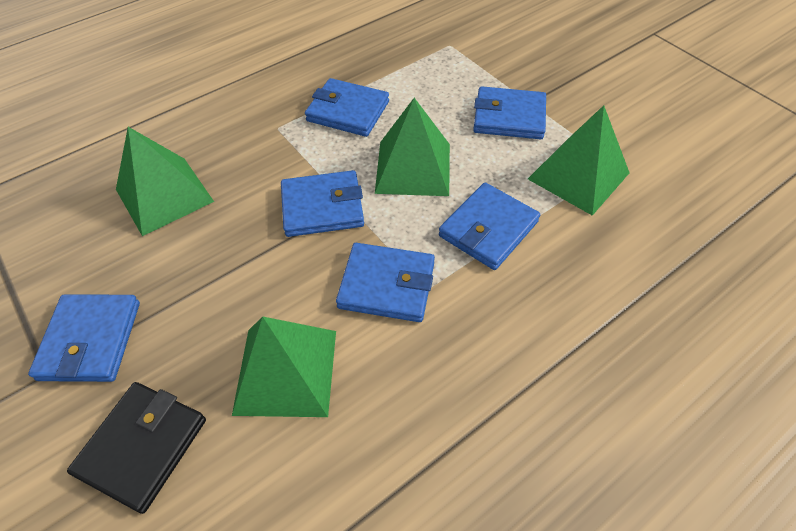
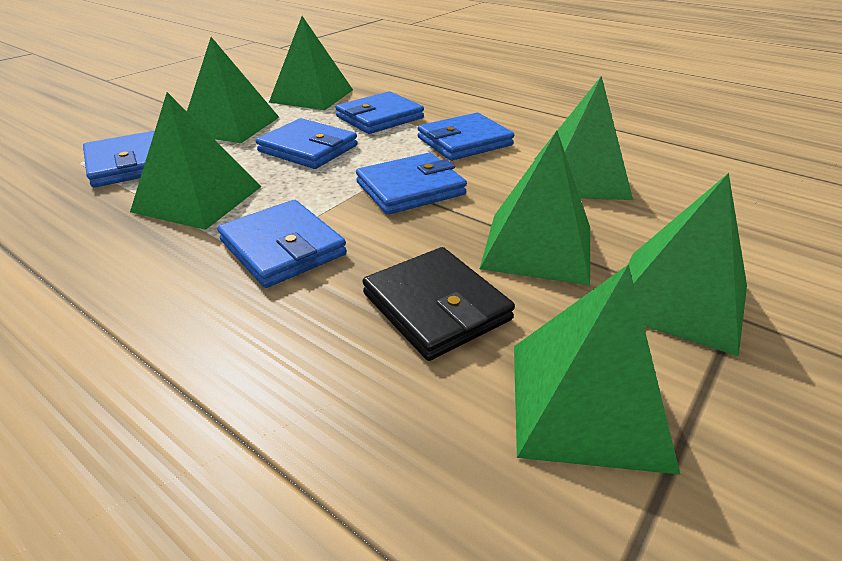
green pyramid: 4 -> 7

